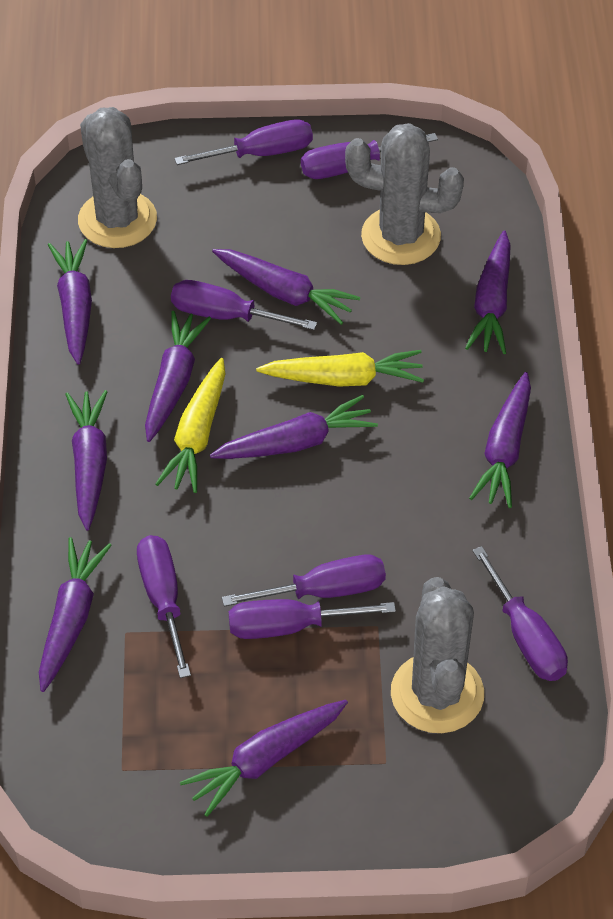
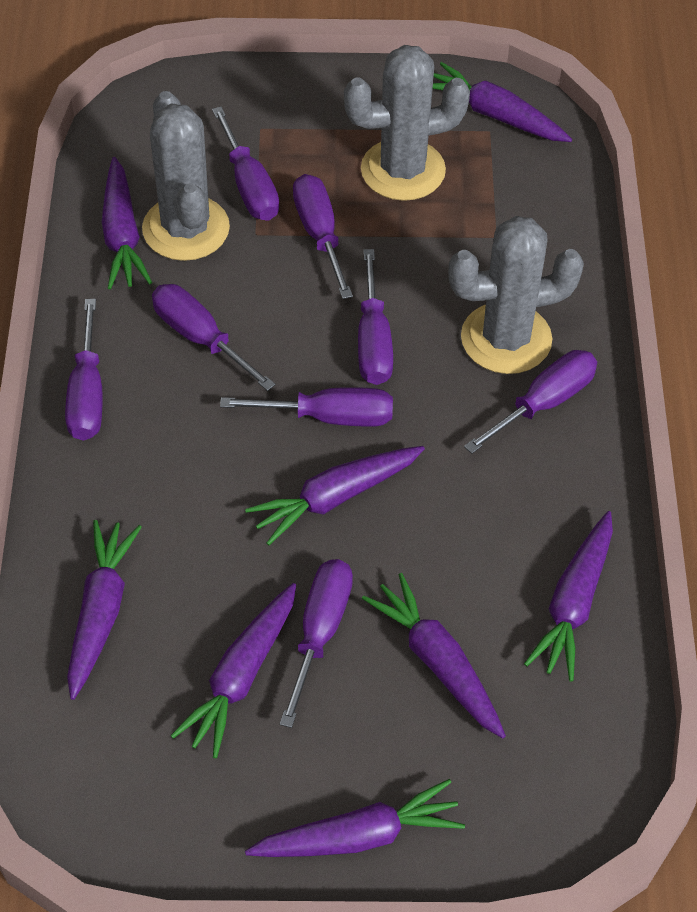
purple carrot: 9 -> 8
purple screwdriver: 7 -> 8
yellow carrot: 2 -> 0

